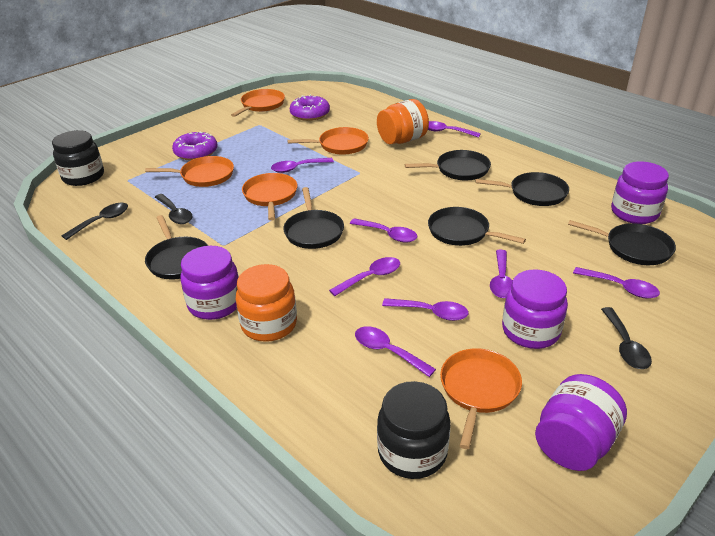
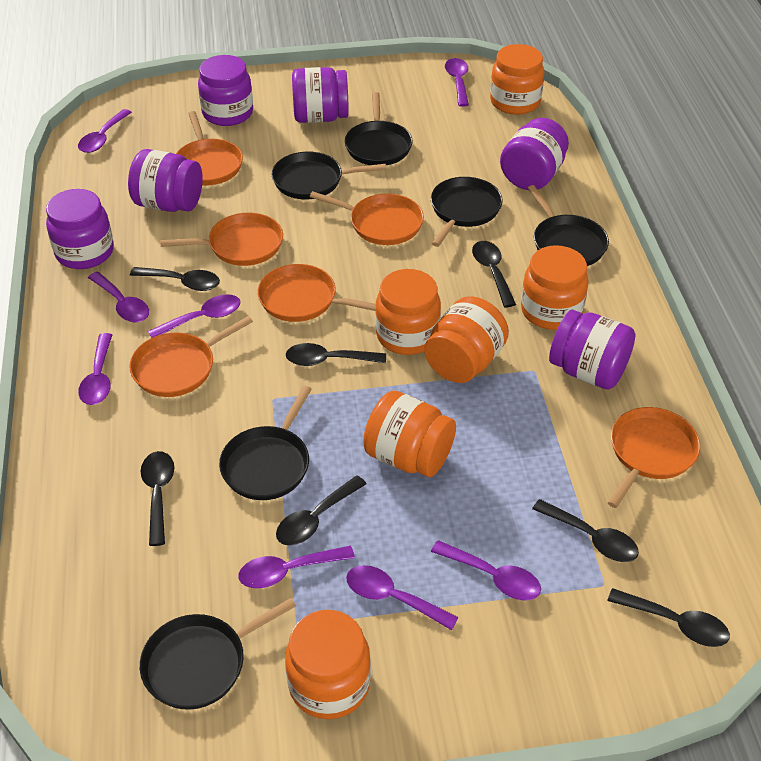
black jar: 2 -> 0
black spoon: 3 -> 7
orange jar: 2 -> 6
orange pan: 5 -> 6
purple donut: 2 -> 0
purple jar: 4 -> 6

